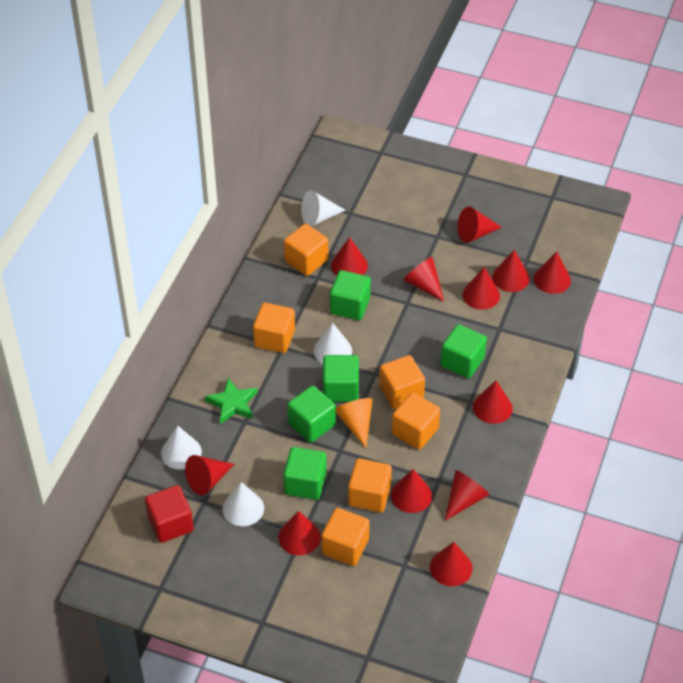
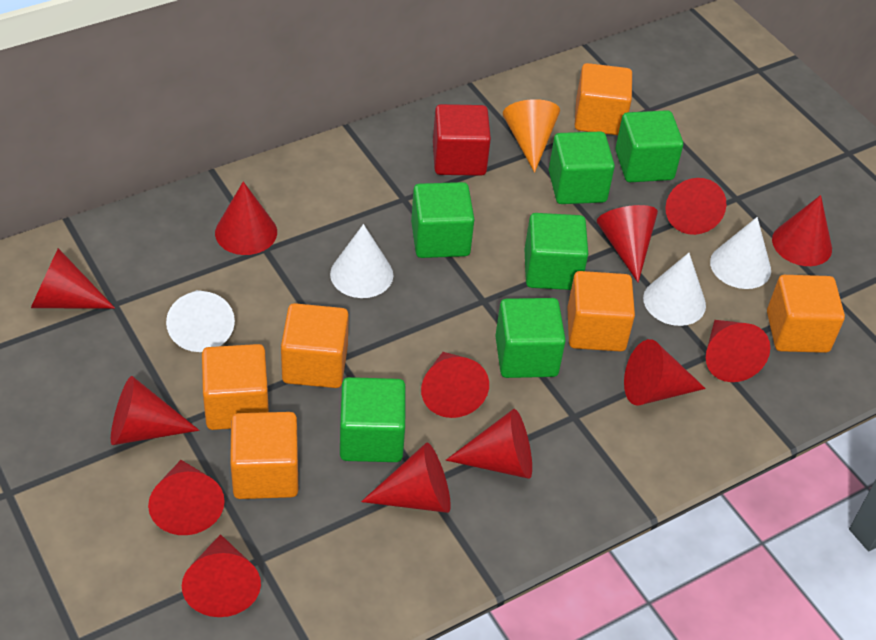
green cube: 5 -> 6
green star: 1 -> 0
red cone: 12 -> 13

